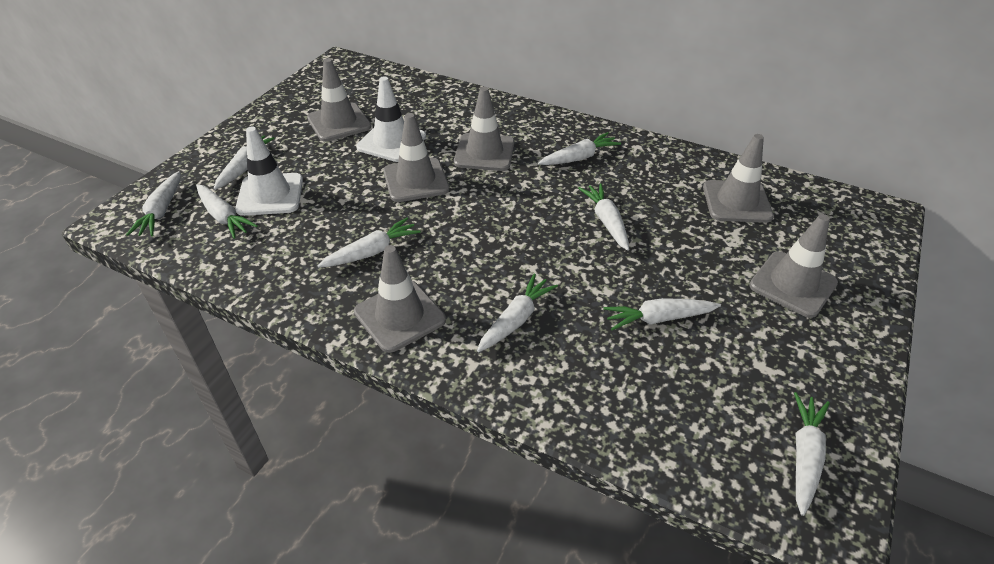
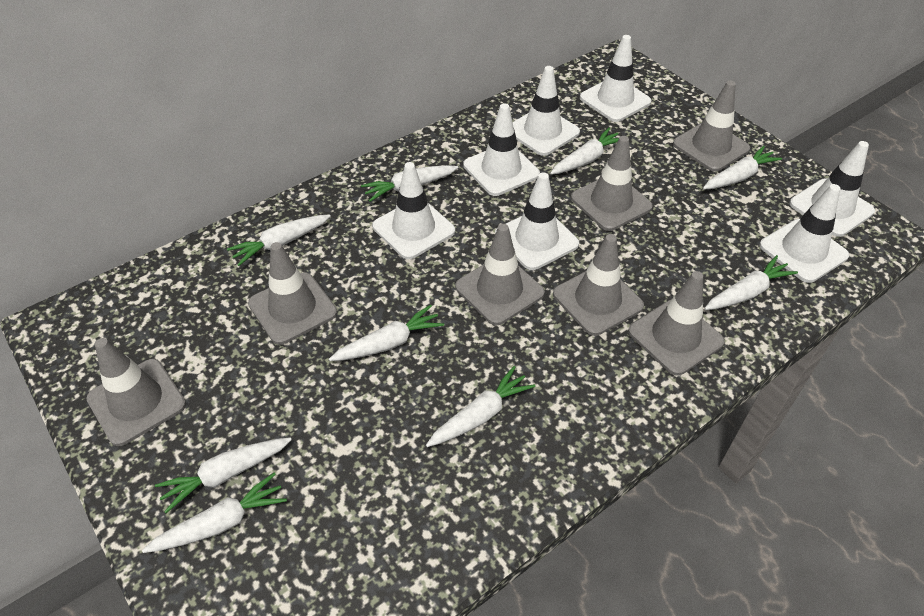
grey traffic cone: 6 -> 7
white traffic cone: 2 -> 7

